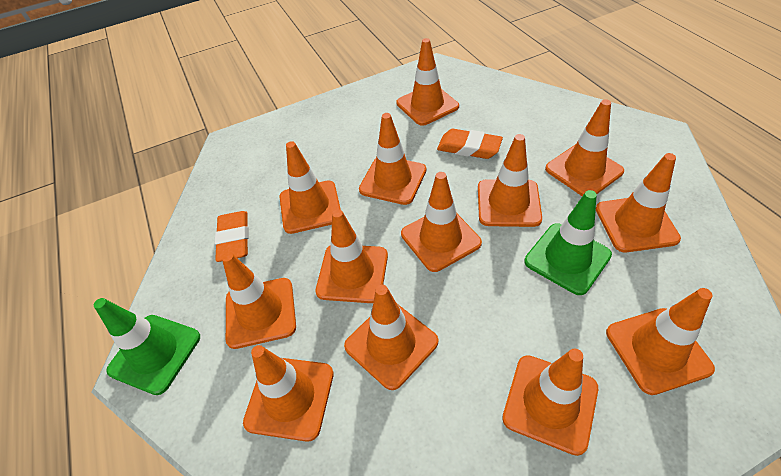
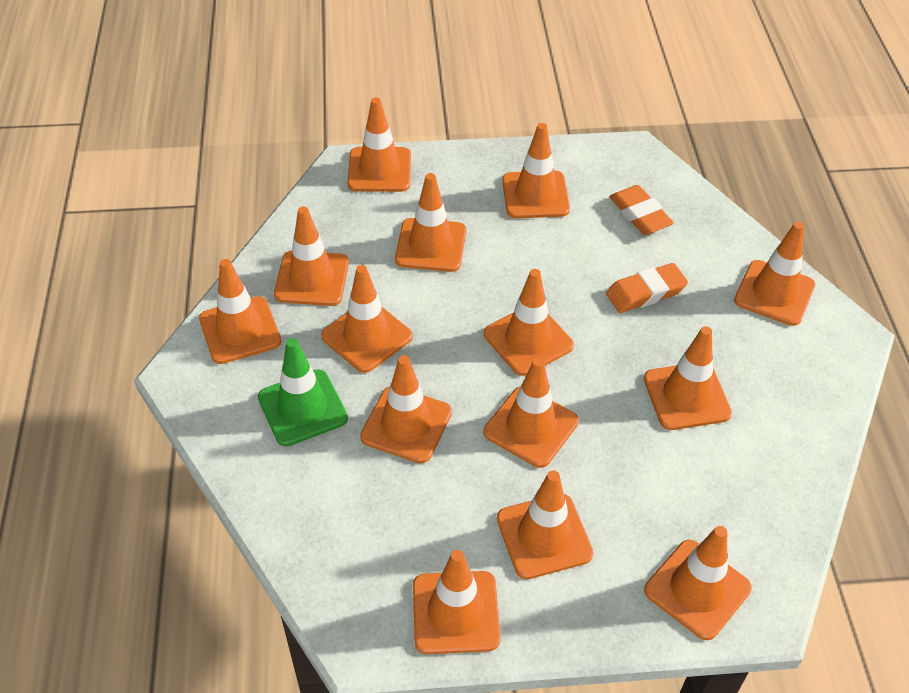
green traffic cone: 2 -> 1
orange traffic cone: 13 -> 14

